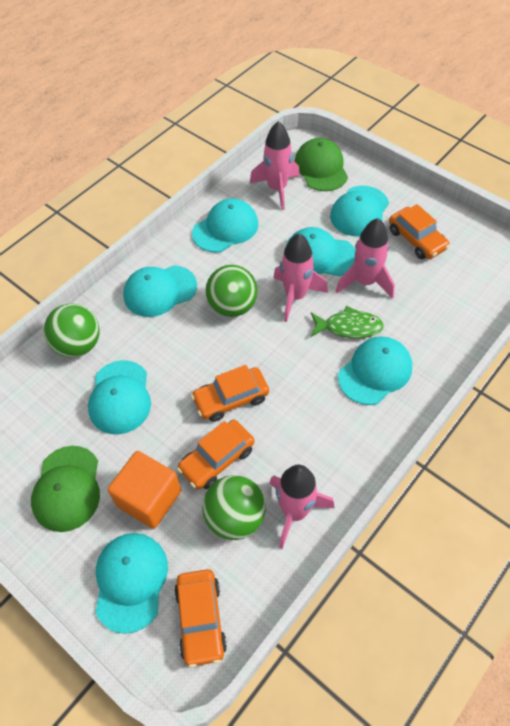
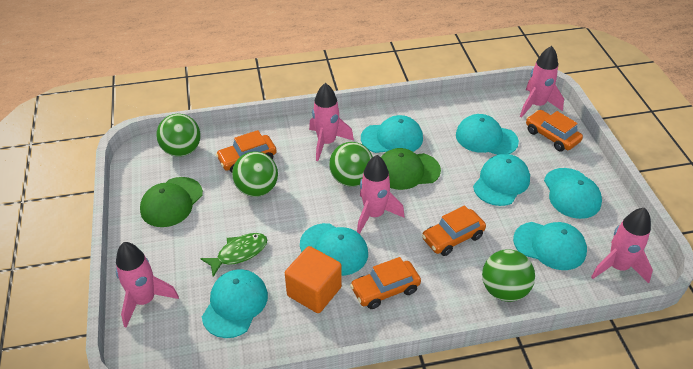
green ball: 3 -> 4
pink rocket: 4 -> 5

